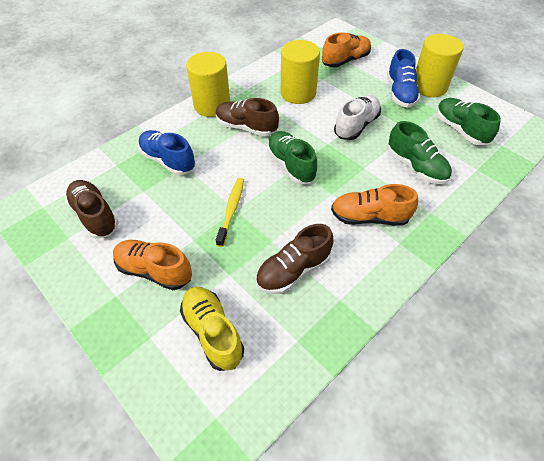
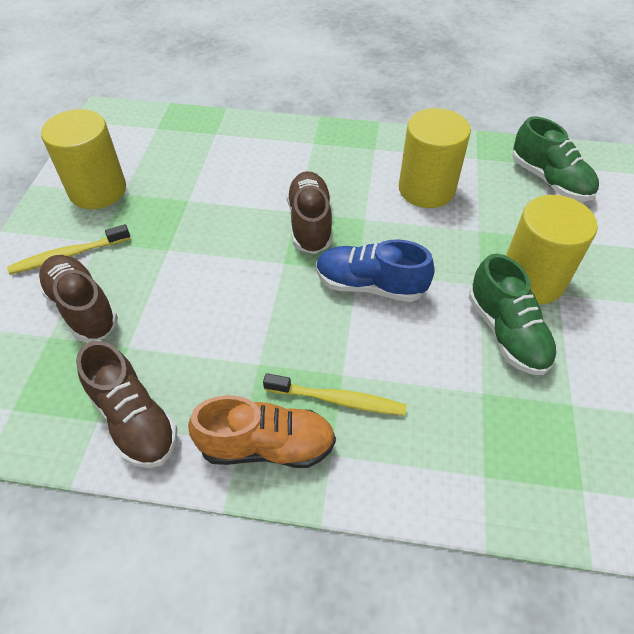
blue shoe: 2 -> 1
green shoe: 3 -> 2
orange shoe: 3 -> 1
white shoe: 1 -> 0
yellow shoe: 1 -> 0
yellow toothbrush: 1 -> 2

